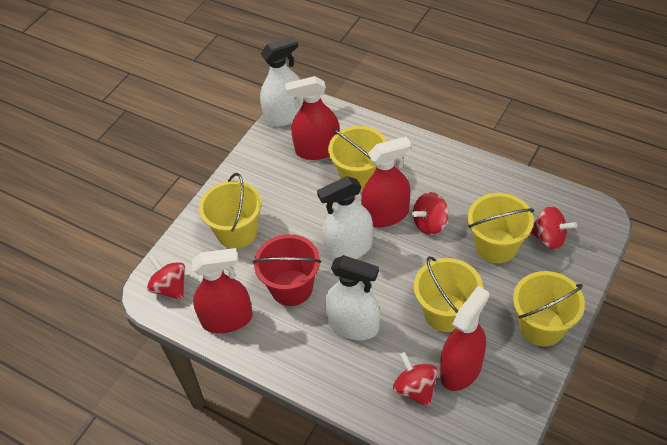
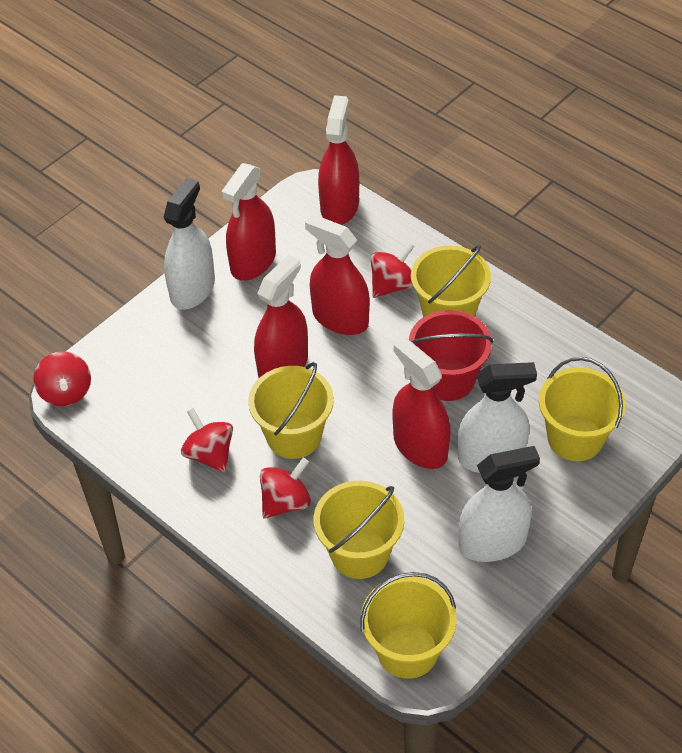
red spray bottle: 4 -> 5

